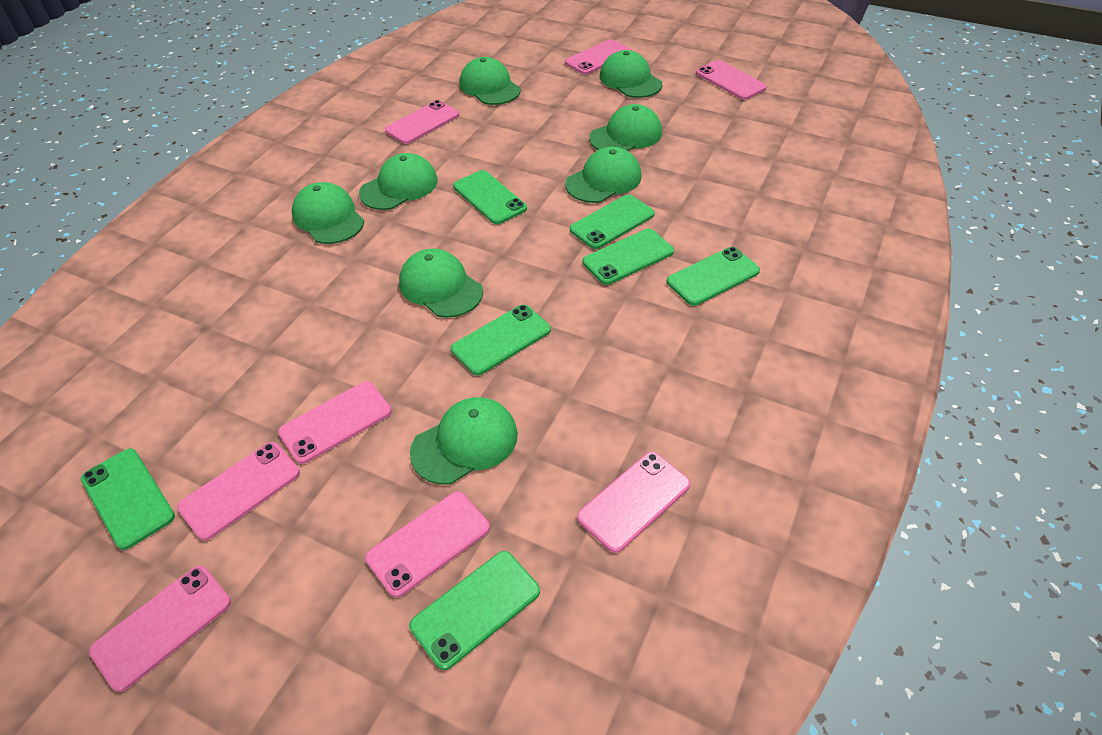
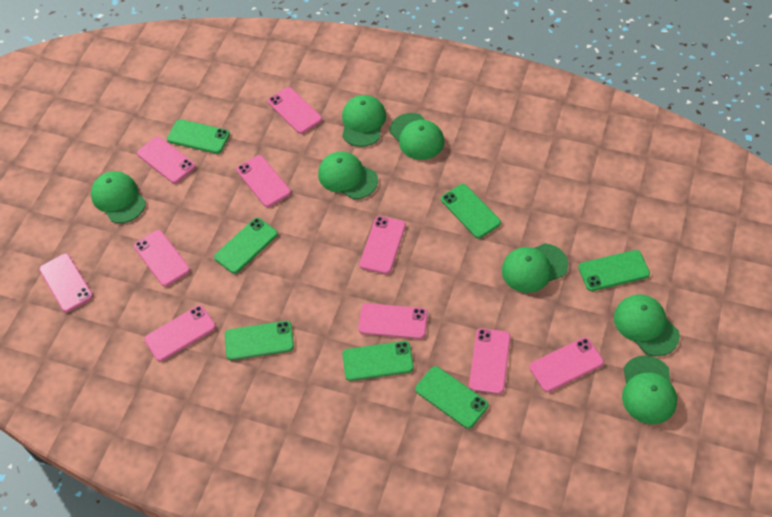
green cap: 8 -> 7
pink phone: 8 -> 10

